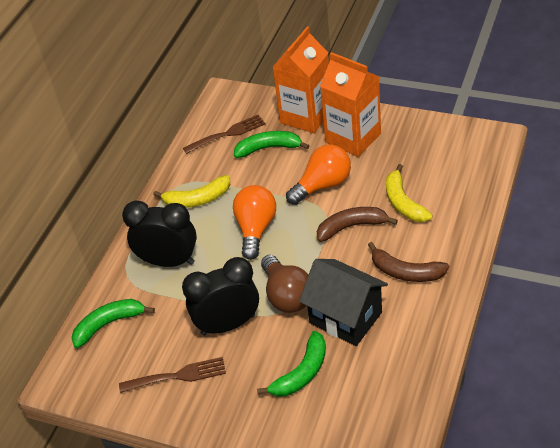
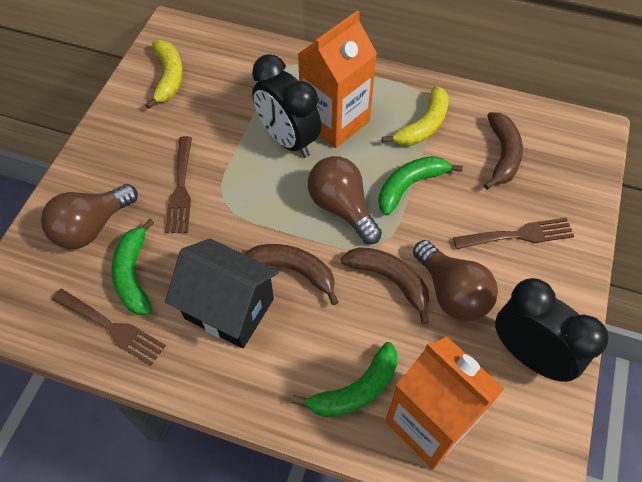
brown banana: 2 -> 3
brown fork: 2 -> 3
brown light bulb: 1 -> 3
orange light bulb: 2 -> 0

